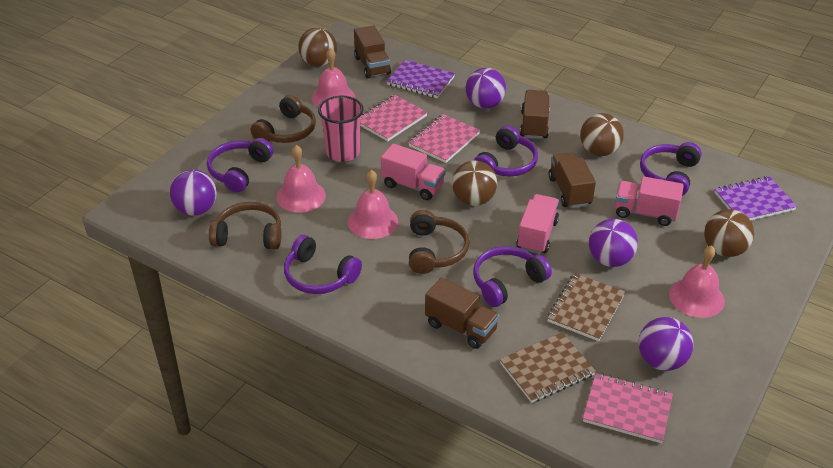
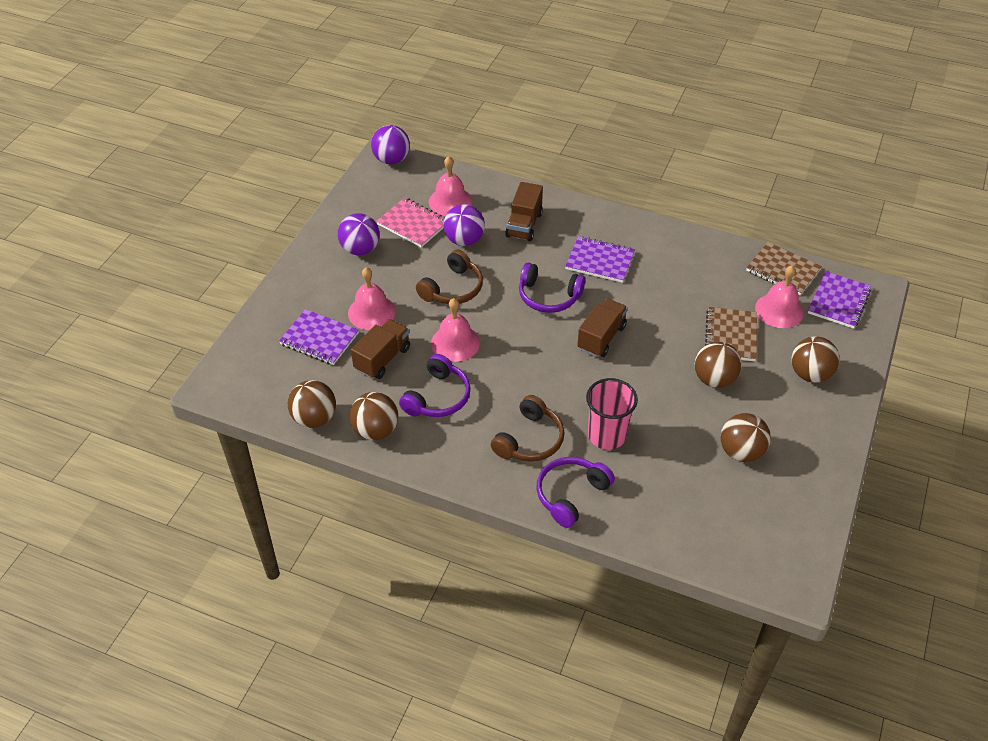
brown ball: 4 -> 5
brown headphones: 3 -> 2
brown truck: 4 -> 3
pink notebook: 3 -> 1
pink truck: 3 -> 0
purple ball: 4 -> 3
purple headphones: 5 -> 3
purple notebook: 2 -> 3

